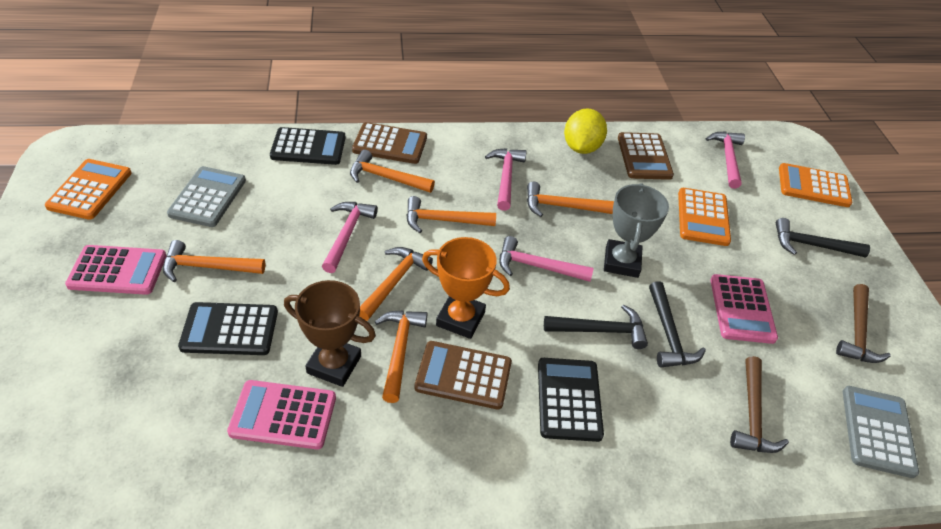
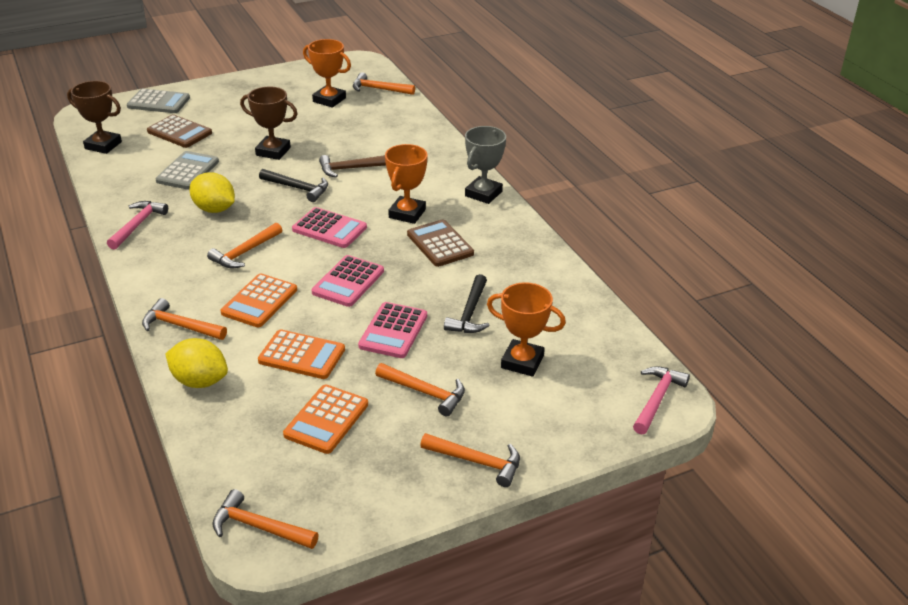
black calculator: 3 -> 0
black hammer: 3 -> 2
brown calculator: 3 -> 2
brown hammer: 2 -> 1
brown trophy: 1 -> 2
orange trophy: 1 -> 3
pink hammer: 4 -> 2
yellow lemon: 1 -> 2

